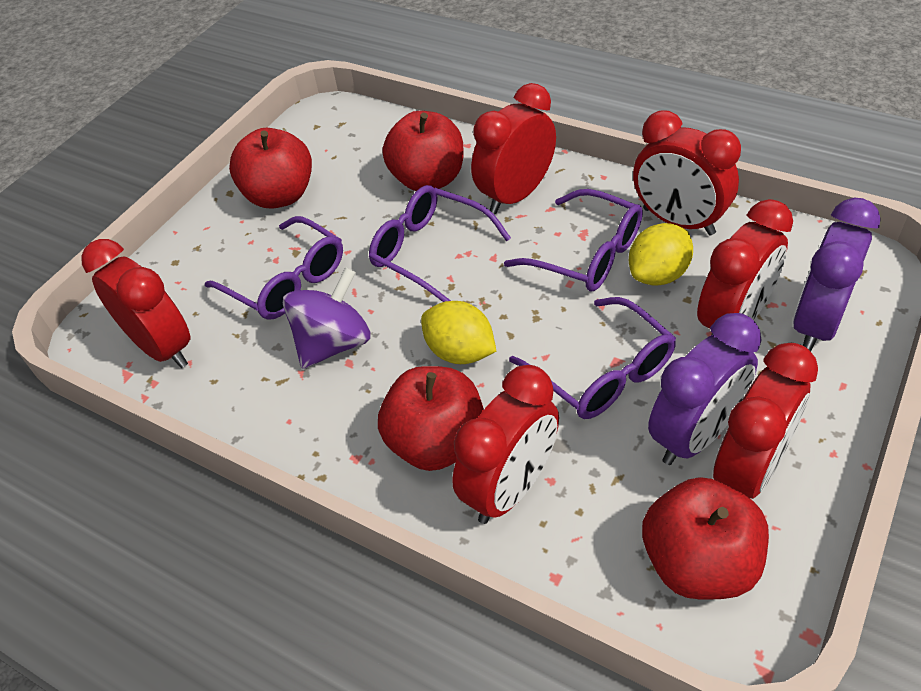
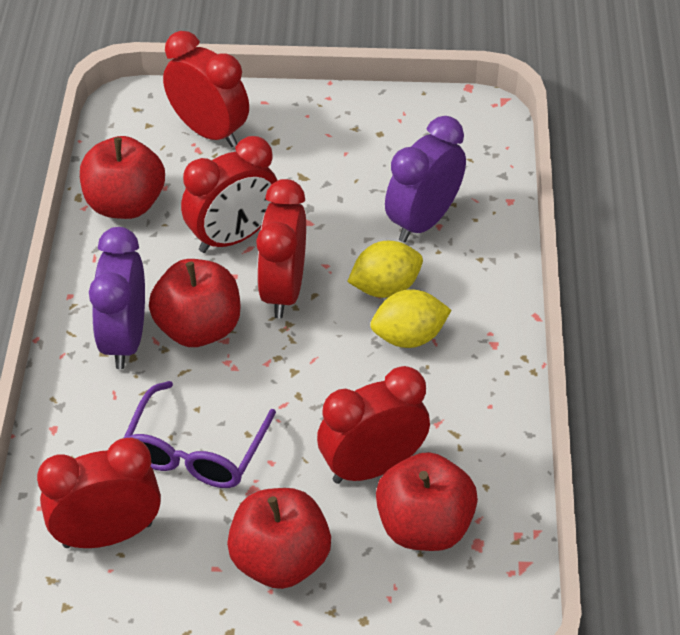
purple glasses: 4 -> 1
purple spinning top: 1 -> 0
red clock: 6 -> 5

